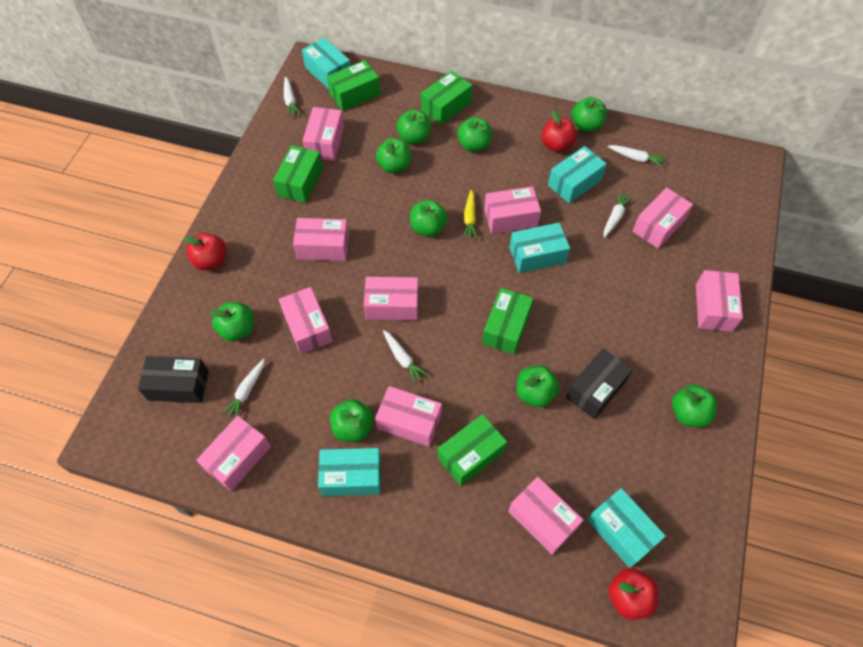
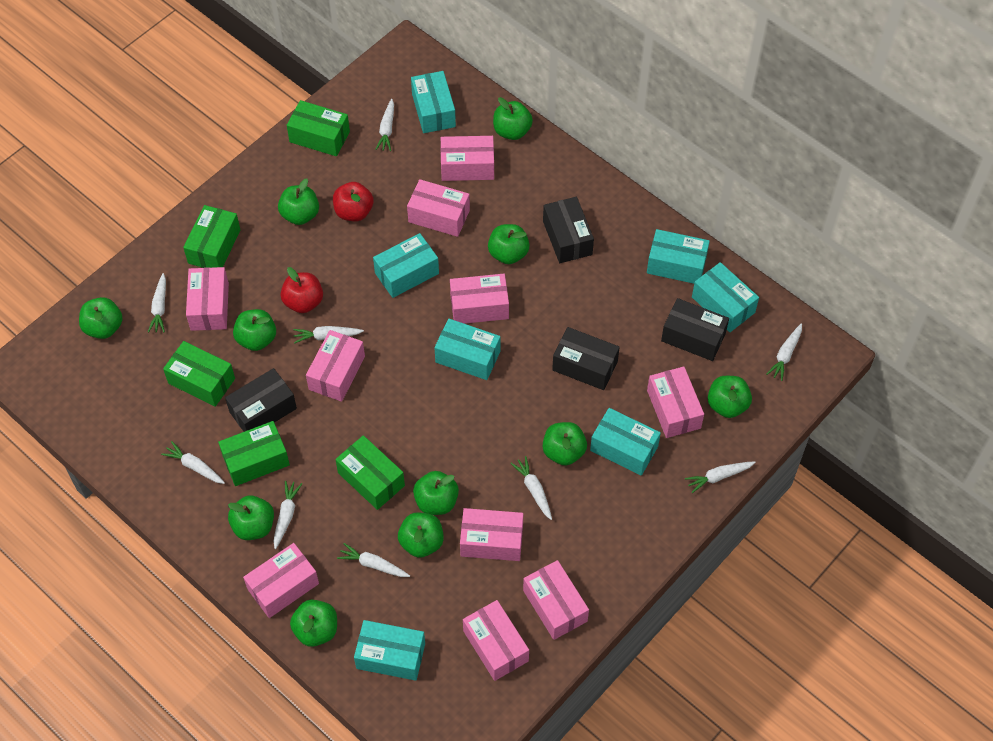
black box: 2 -> 4
green apple: 9 -> 11
red apple: 3 -> 2
turquoise box: 5 -> 7
white carrot: 5 -> 9
yellow carrot: 1 -> 0

